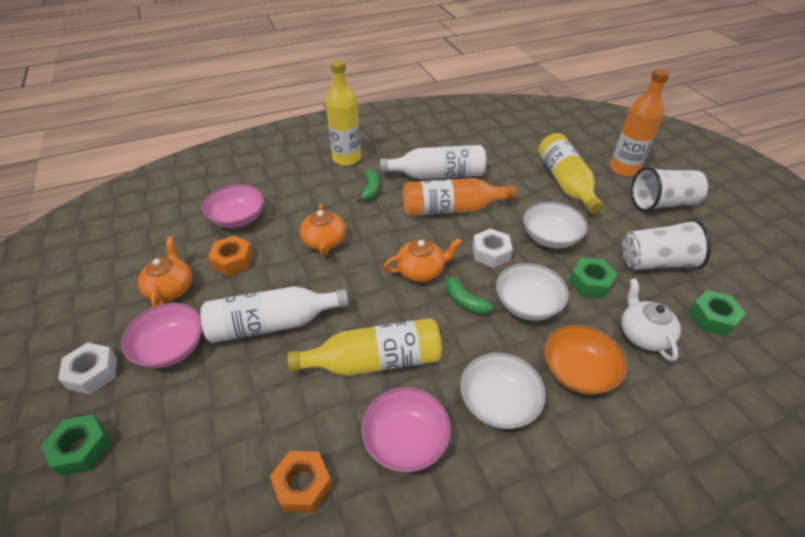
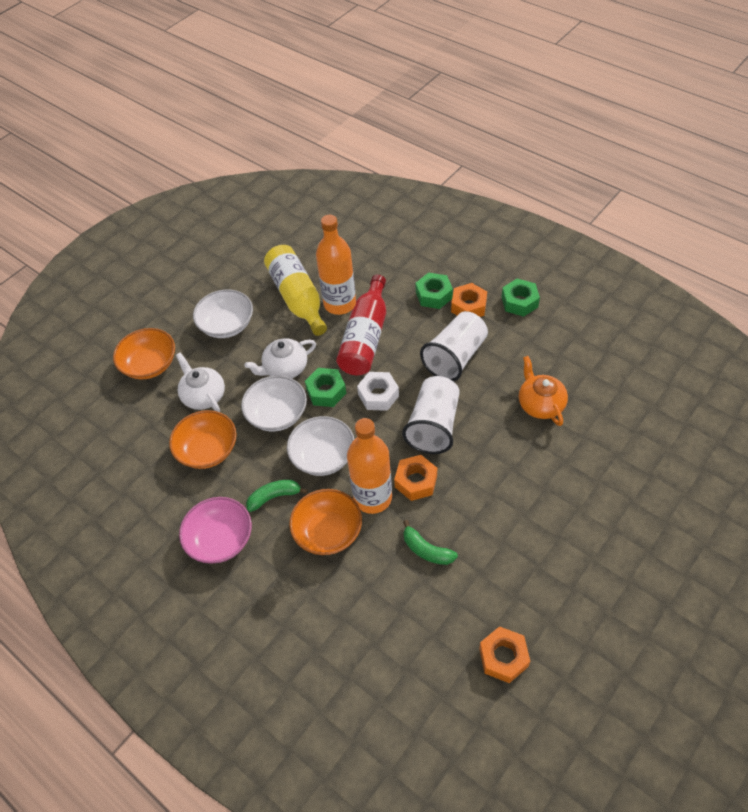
orange bowl: 1 -> 3
orange nut: 2 -> 3
orange teapot: 3 -> 1
pink bowl: 3 -> 1
red bottle: 0 -> 1
white bottle: 2 -> 0
white nut: 2 -> 1
white teapot: 1 -> 2
yellow bottle: 3 -> 1

